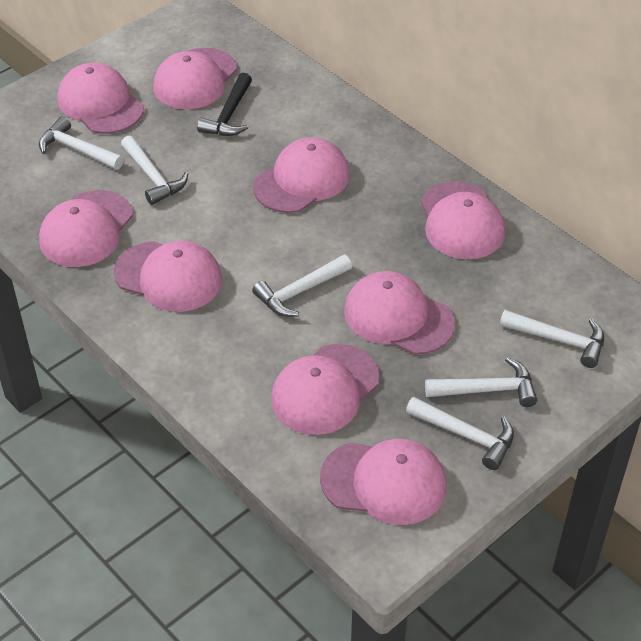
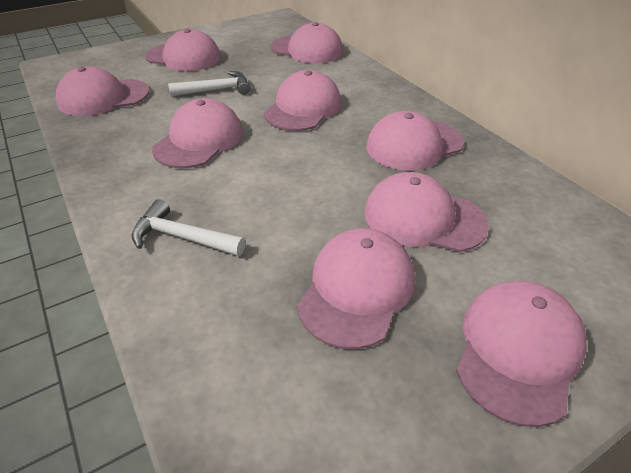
black hammer: 1 -> 0
white hammer: 6 -> 2

